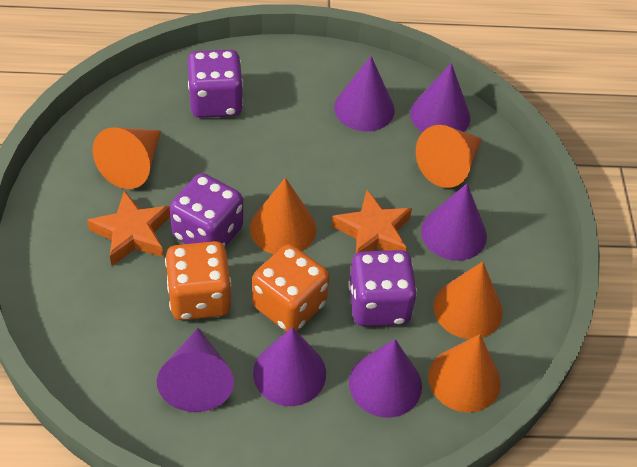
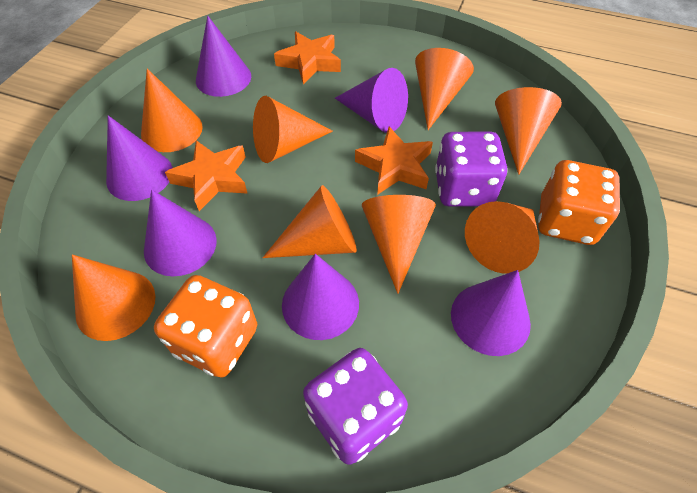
orange cone: 5 -> 8
orange star: 2 -> 3
purple dice: 3 -> 2

